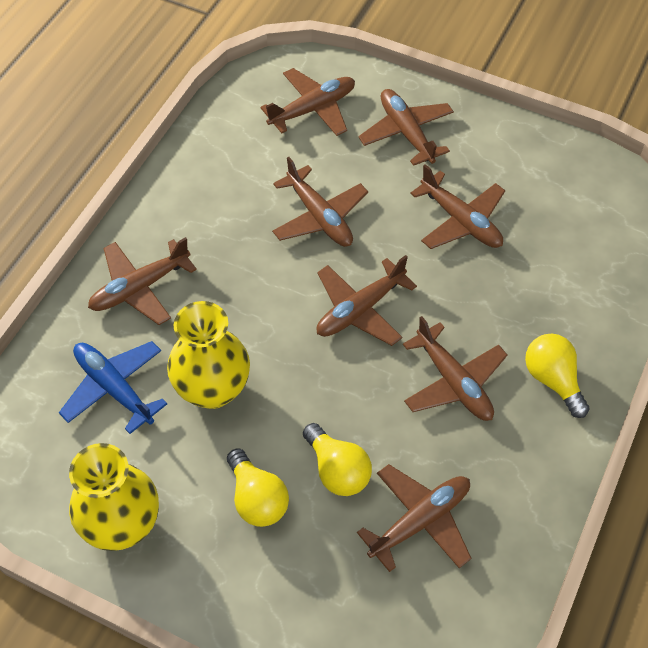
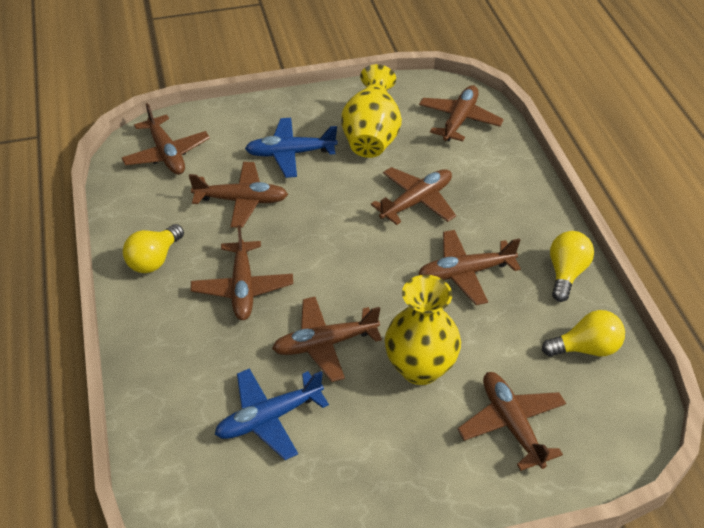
blue plane: 1 -> 2

